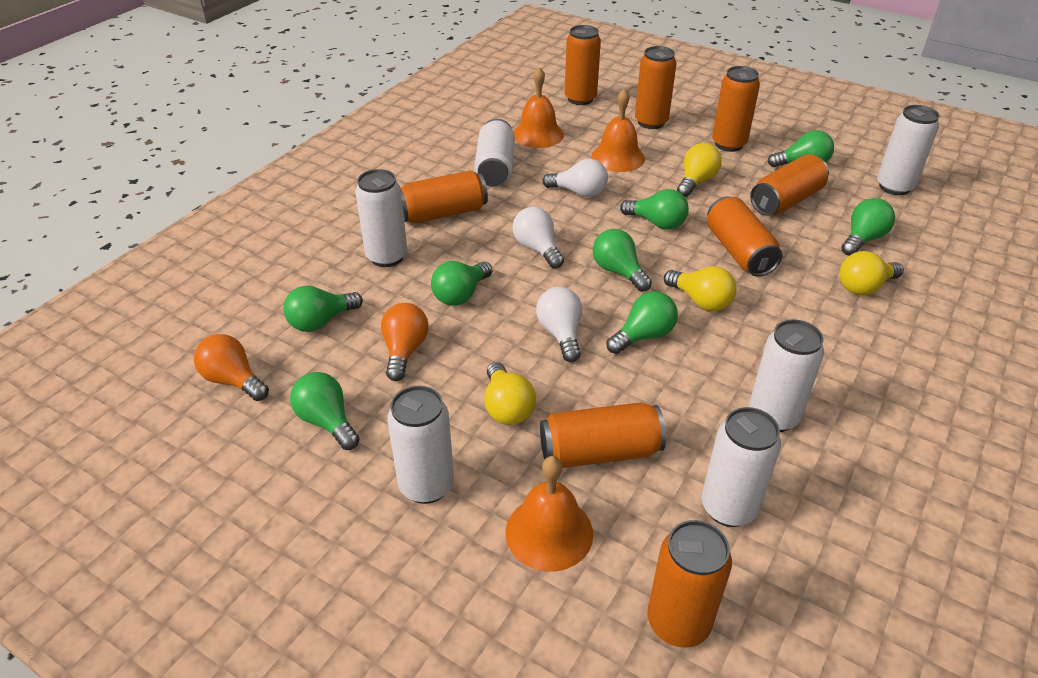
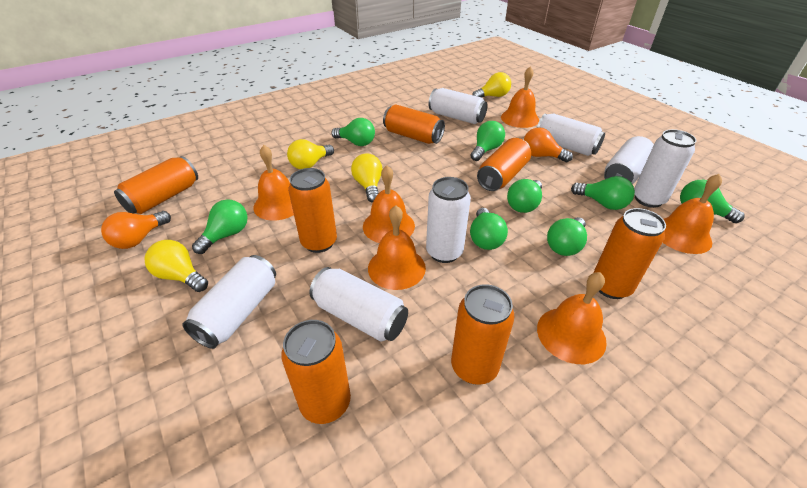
orange bell: 3 -> 6
orange can: 8 -> 7
white can: 6 -> 7
white light bulb: 3 -> 0

